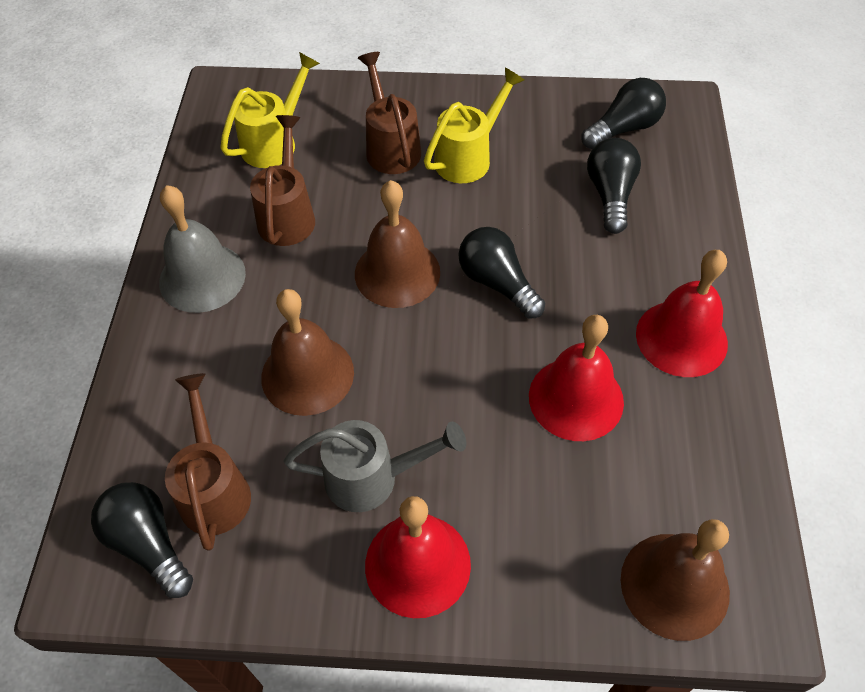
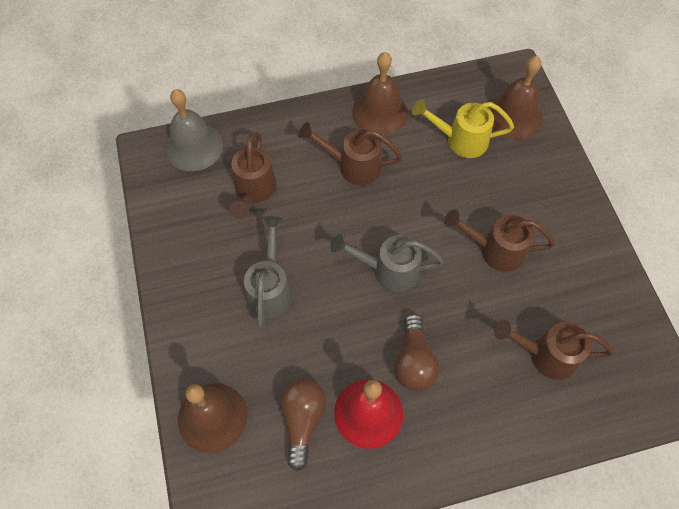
black light bulb: 4 -> 0
brown light bulb: 0 -> 2
brown watering can: 3 -> 4
grey watering can: 1 -> 2
red bell: 3 -> 1
yellow watering can: 2 -> 1

